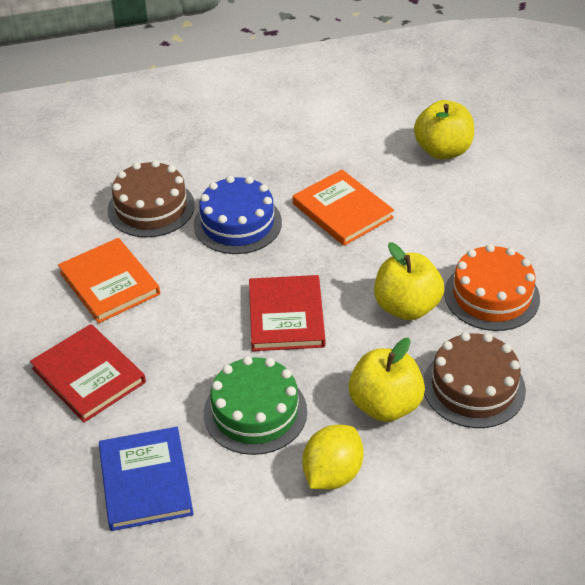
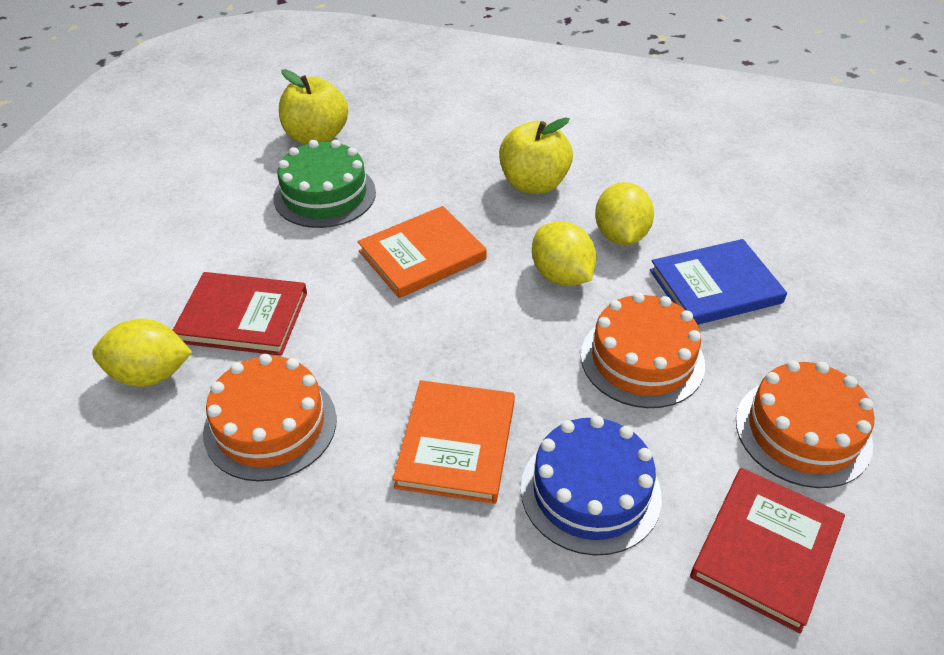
brown cake: 2 -> 0
orange cake: 1 -> 3
yellow apple: 3 -> 2
yellow lemon: 1 -> 3

